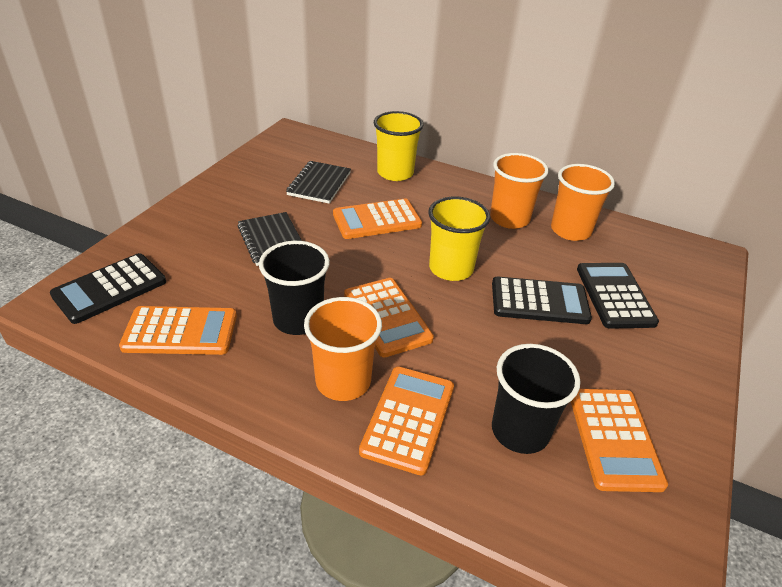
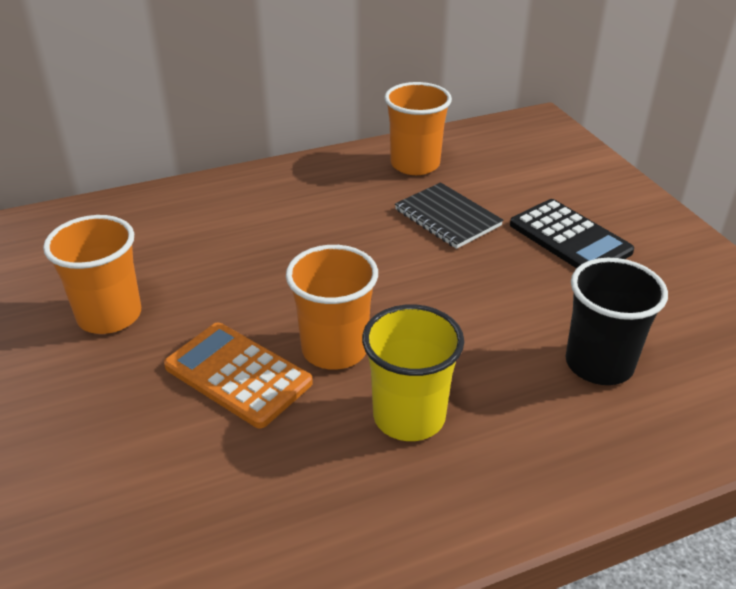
black calculator: 3 -> 1
black cup: 2 -> 1
black notebook: 2 -> 1
orange calculator: 5 -> 1
yellow cup: 2 -> 1

